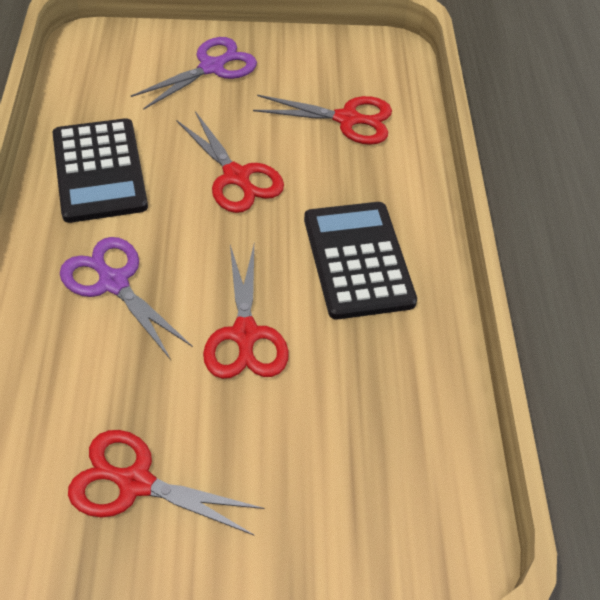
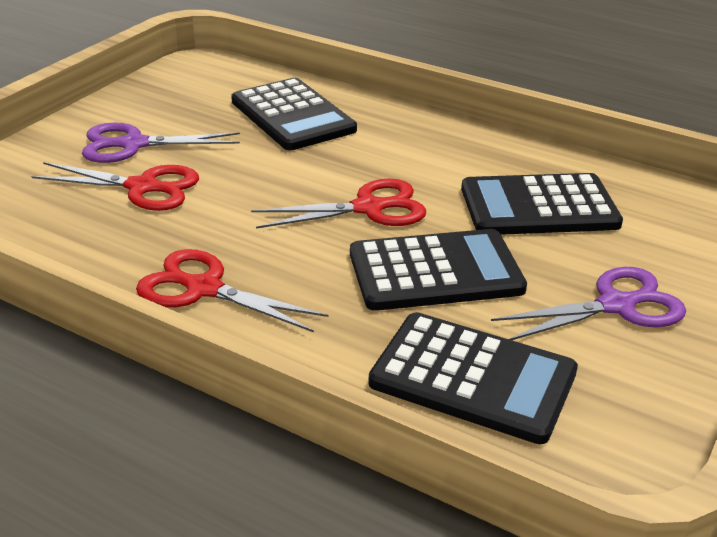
black calculator: 2 -> 4
red scissors: 4 -> 3

